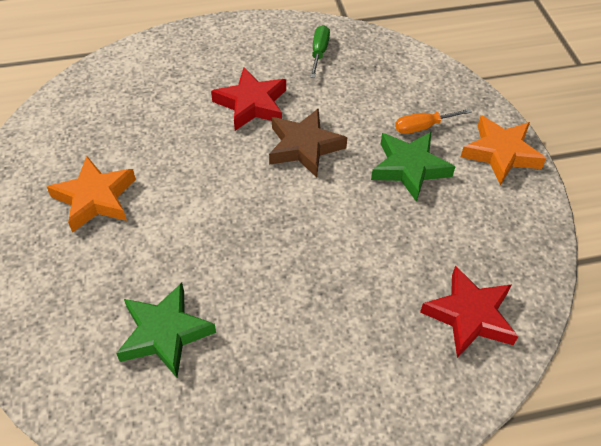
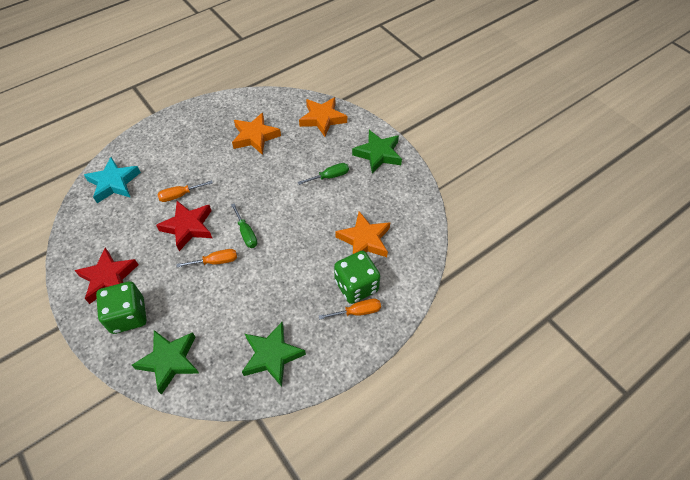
brown star: 1 -> 0
green dice: 0 -> 2
green screwdriver: 1 -> 2
green star: 2 -> 3
orange screwdriver: 1 -> 3
orange star: 2 -> 3
turquoise star: 0 -> 1

